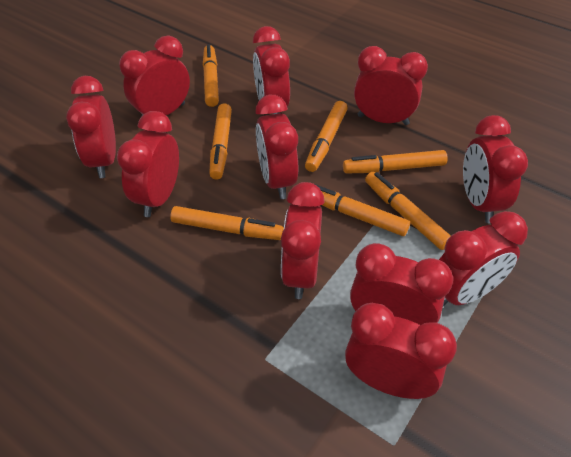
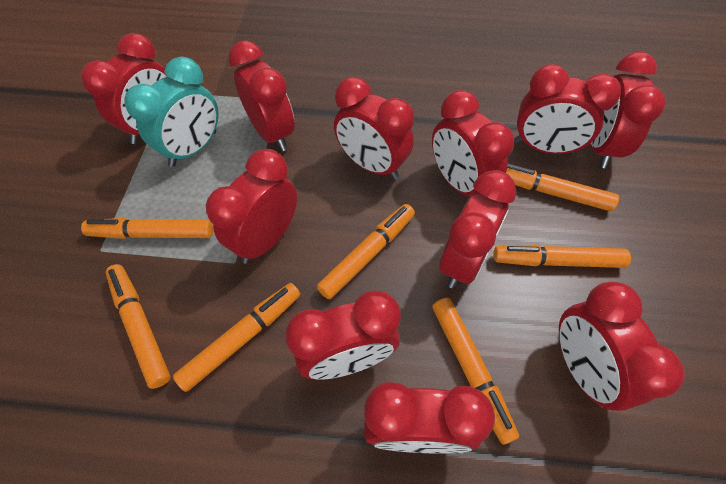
turquoise clock: 0 -> 1

